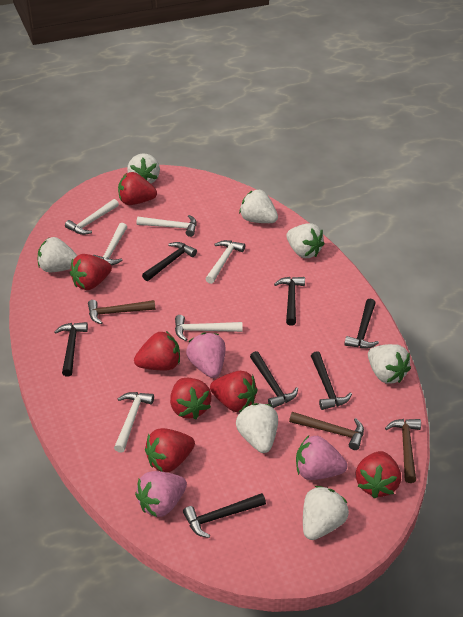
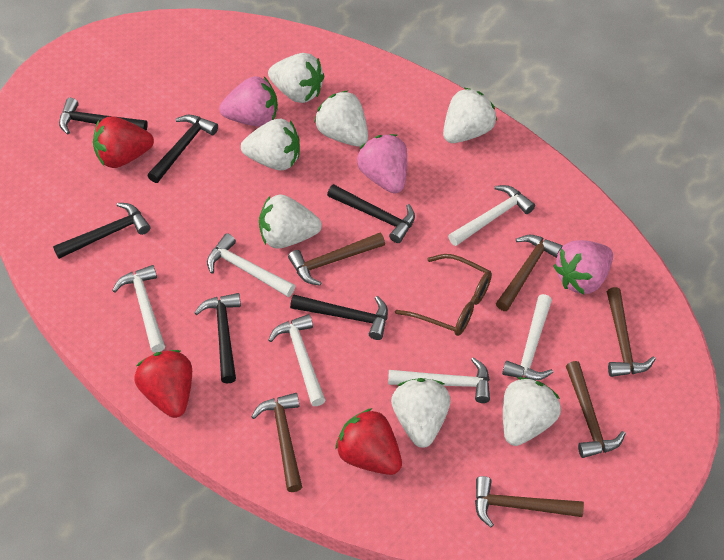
black hammer: 7 -> 6
brown glasses: 0 -> 1
brown hammer: 3 -> 6
red strawberry: 7 -> 3

